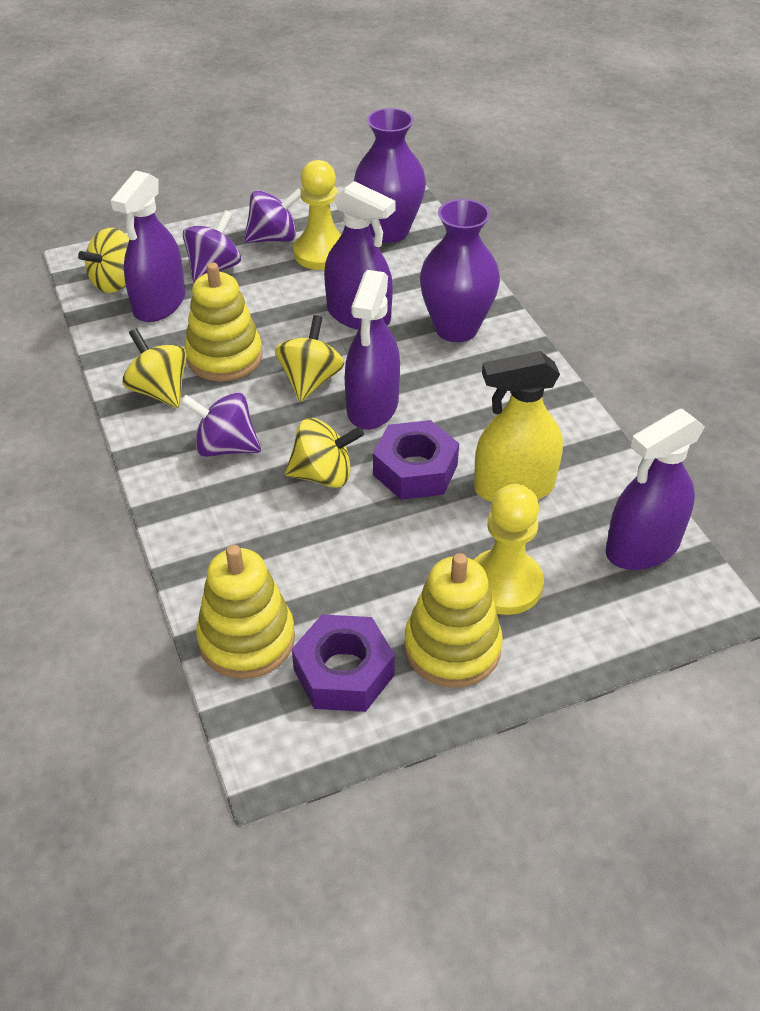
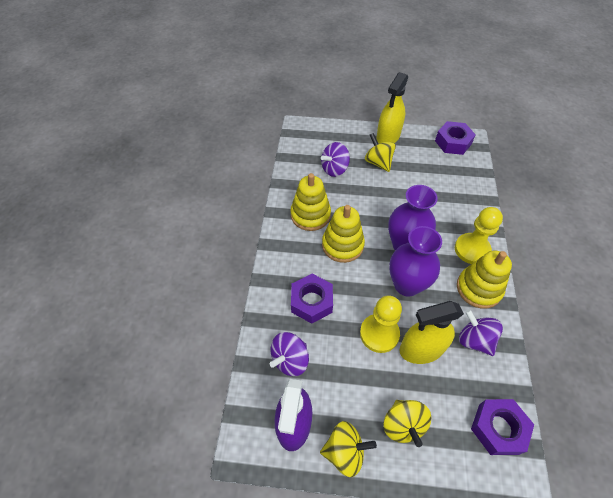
purple nut: 2 -> 3
purple spray bottle: 4 -> 1
yellow spinning top: 4 -> 3
yellow spray bottle: 1 -> 2

